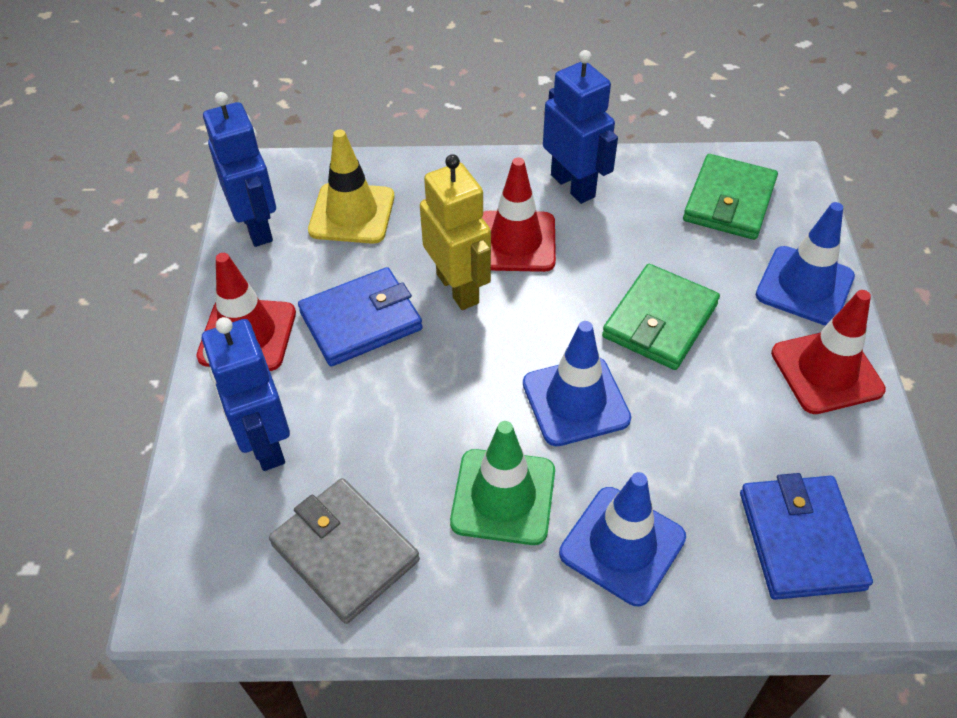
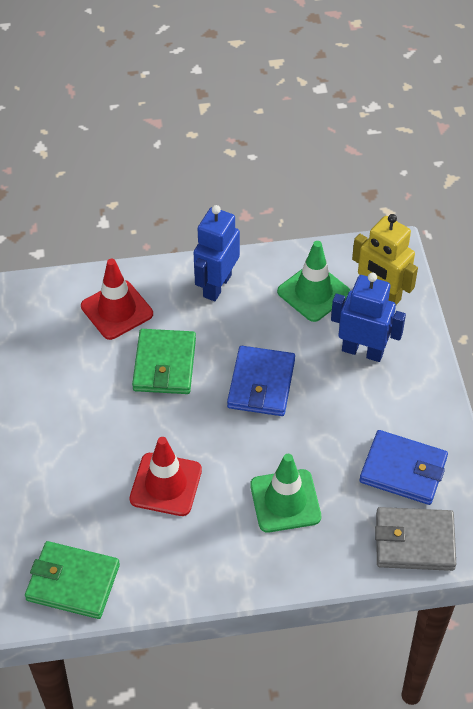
blue robot: 3 -> 2
blue traffic cone: 3 -> 0
green traffic cone: 1 -> 2
red traffic cone: 3 -> 2
yellow traffic cone: 1 -> 0

